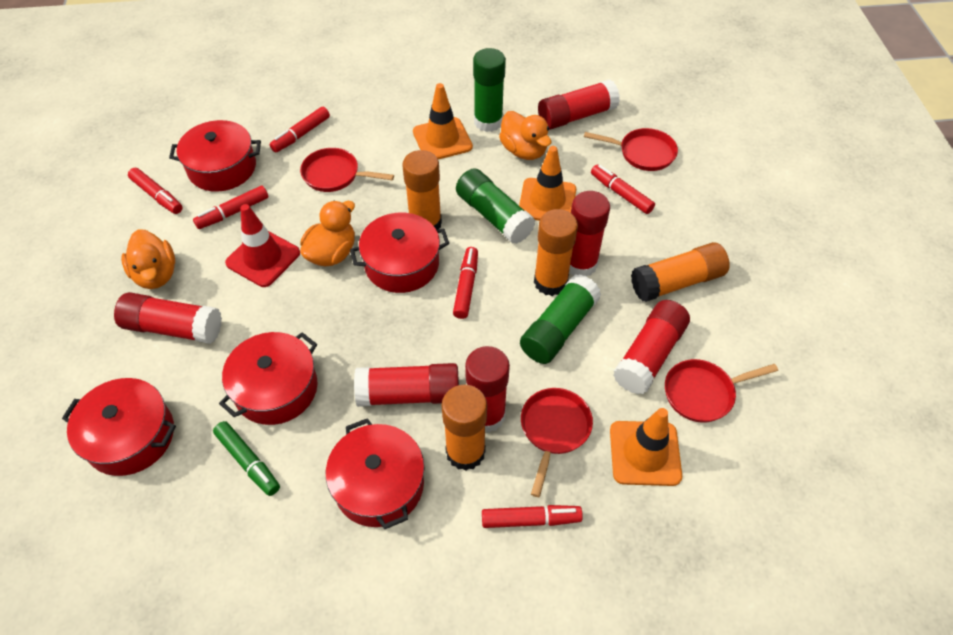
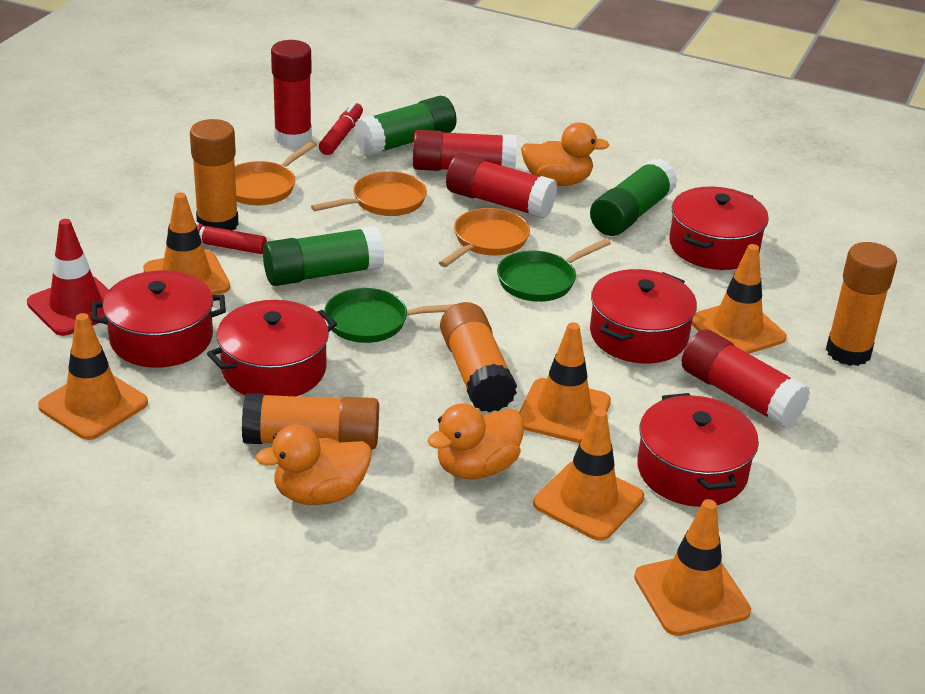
green marker: 1 -> 0
green pan: 0 -> 2
orange pan: 0 -> 3
orange traffic cone: 3 -> 6
red glue stick: 6 -> 4
red marker: 6 -> 2
red pan: 4 -> 0

